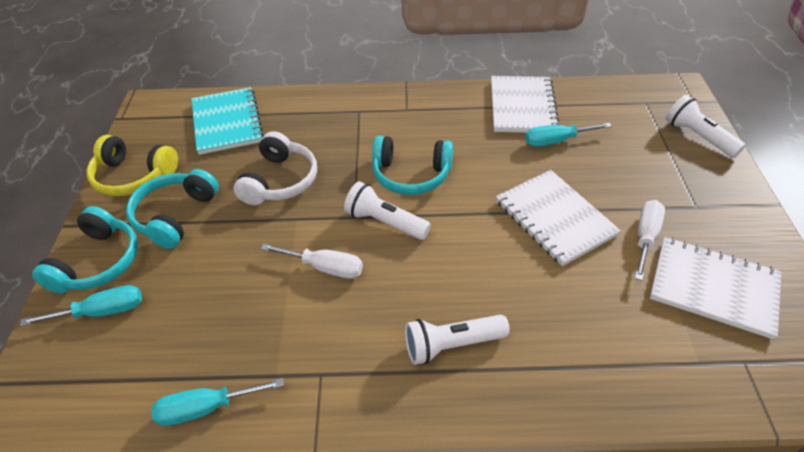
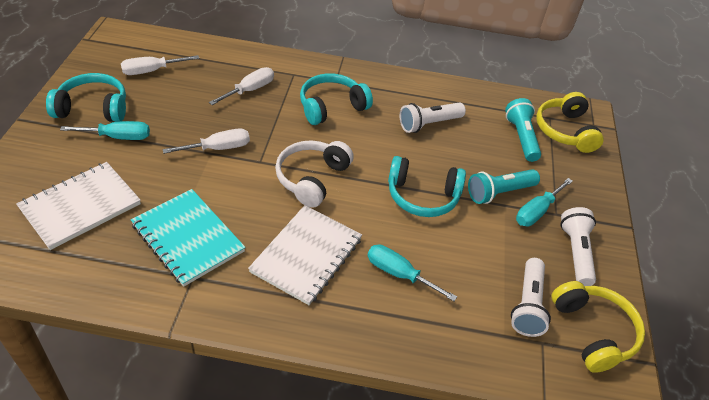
turquoise flashlight: 0 -> 2
white notebook: 3 -> 2
white screwdriver: 2 -> 3
yellow headphones: 1 -> 2

